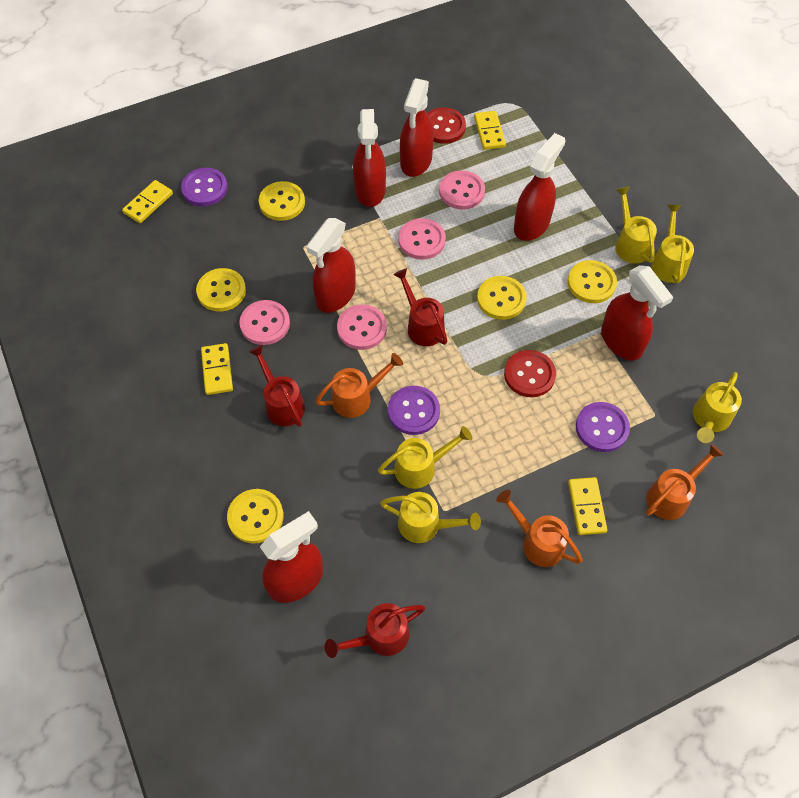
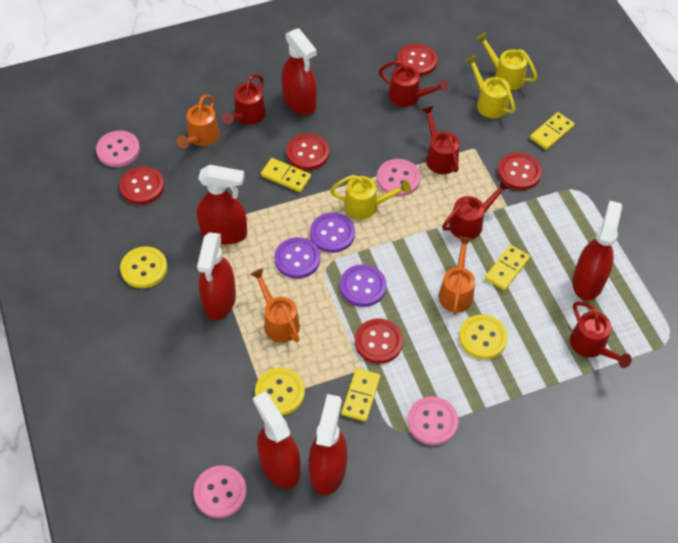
red button: 2 -> 5
red watering can: 3 -> 5
yellow button: 5 -> 3
yellow watering can: 5 -> 3

